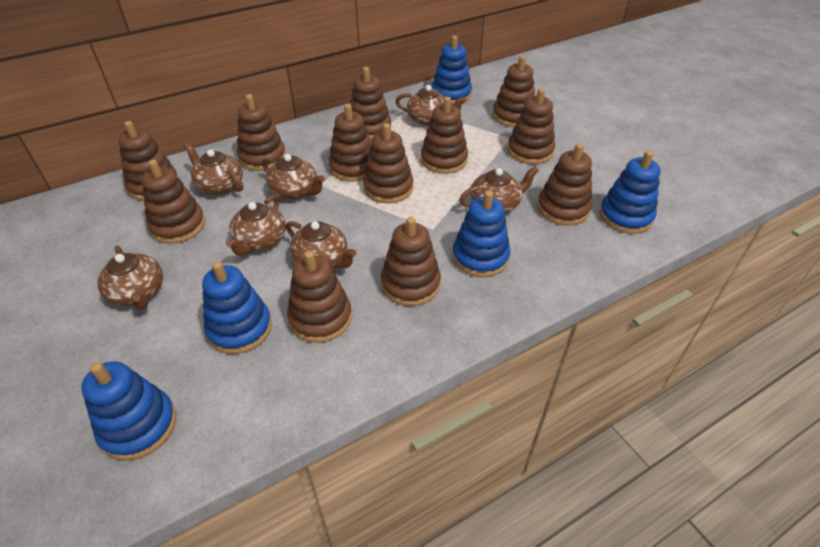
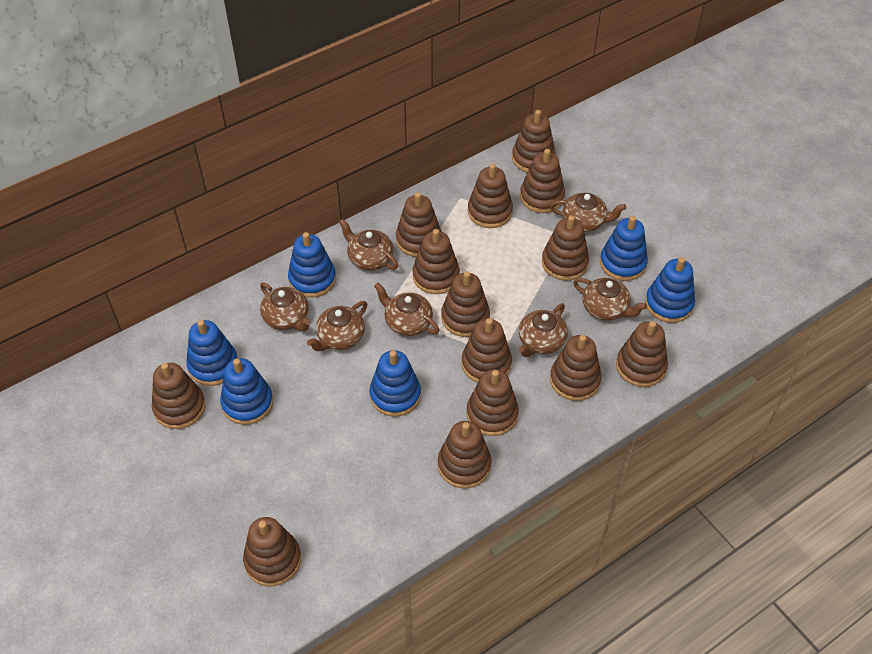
blue stacking toy: 5 -> 6
brown stacking toy: 12 -> 14

